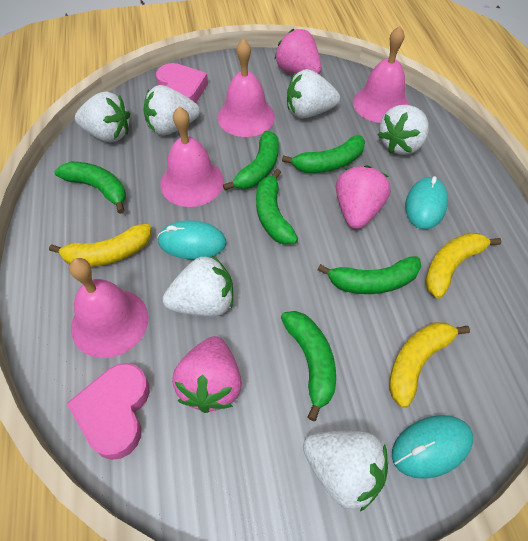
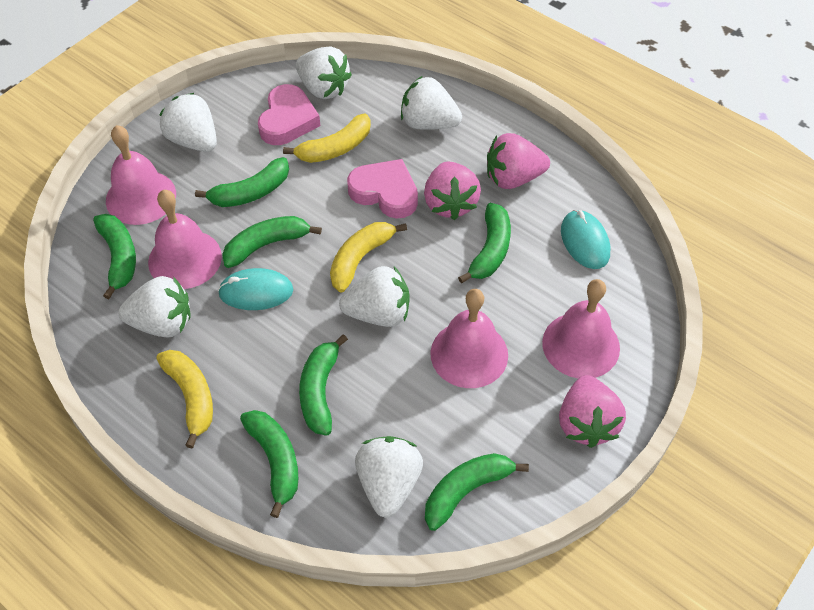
green banana: 6 -> 7
turquoise mouse: 3 -> 2

